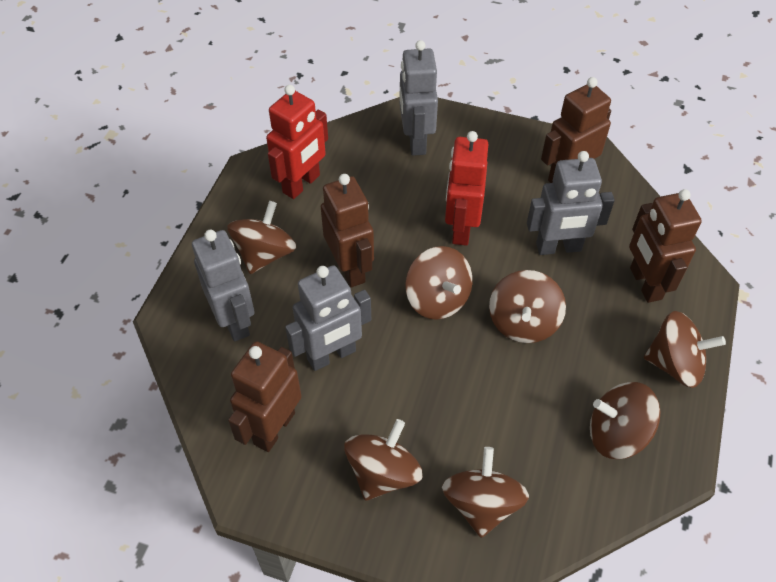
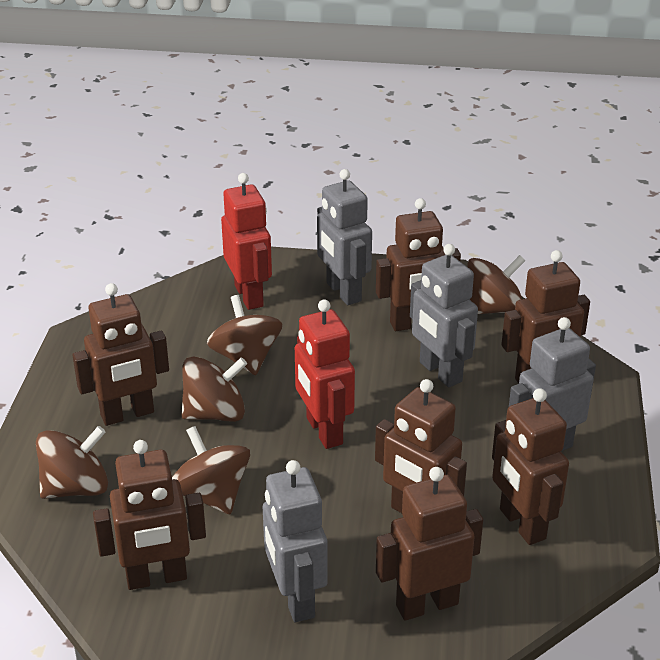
brown robot: 4 -> 7
brown spinning top: 7 -> 5

